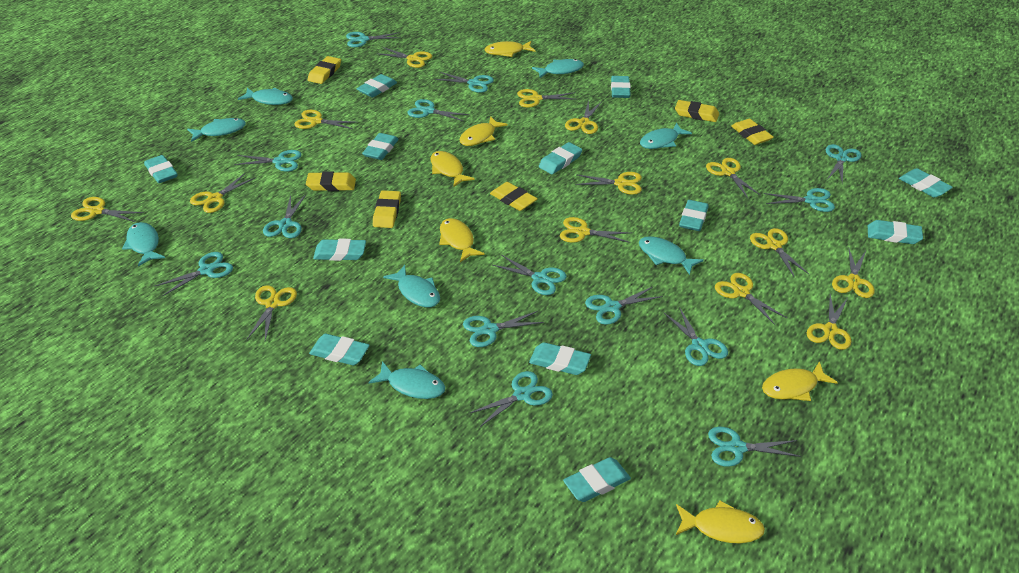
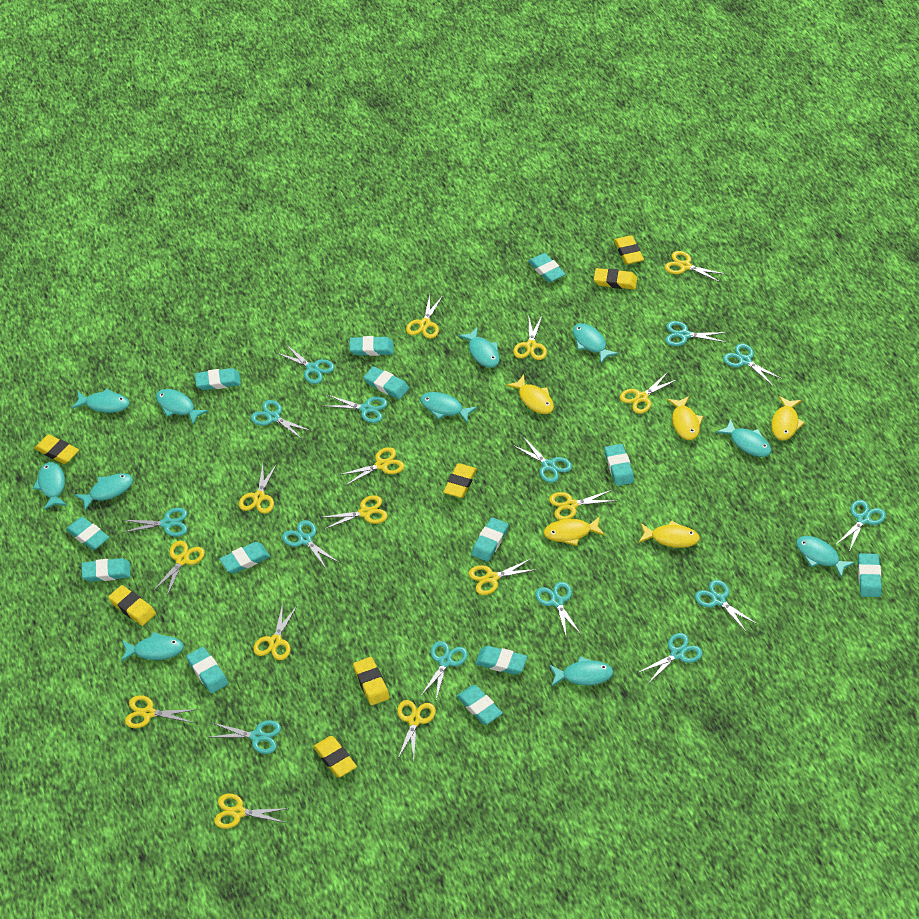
turquoise eraser: 12 -> 13
turquoise fish: 8 -> 11
yellow eraser: 6 -> 7
yellow fish: 6 -> 5

